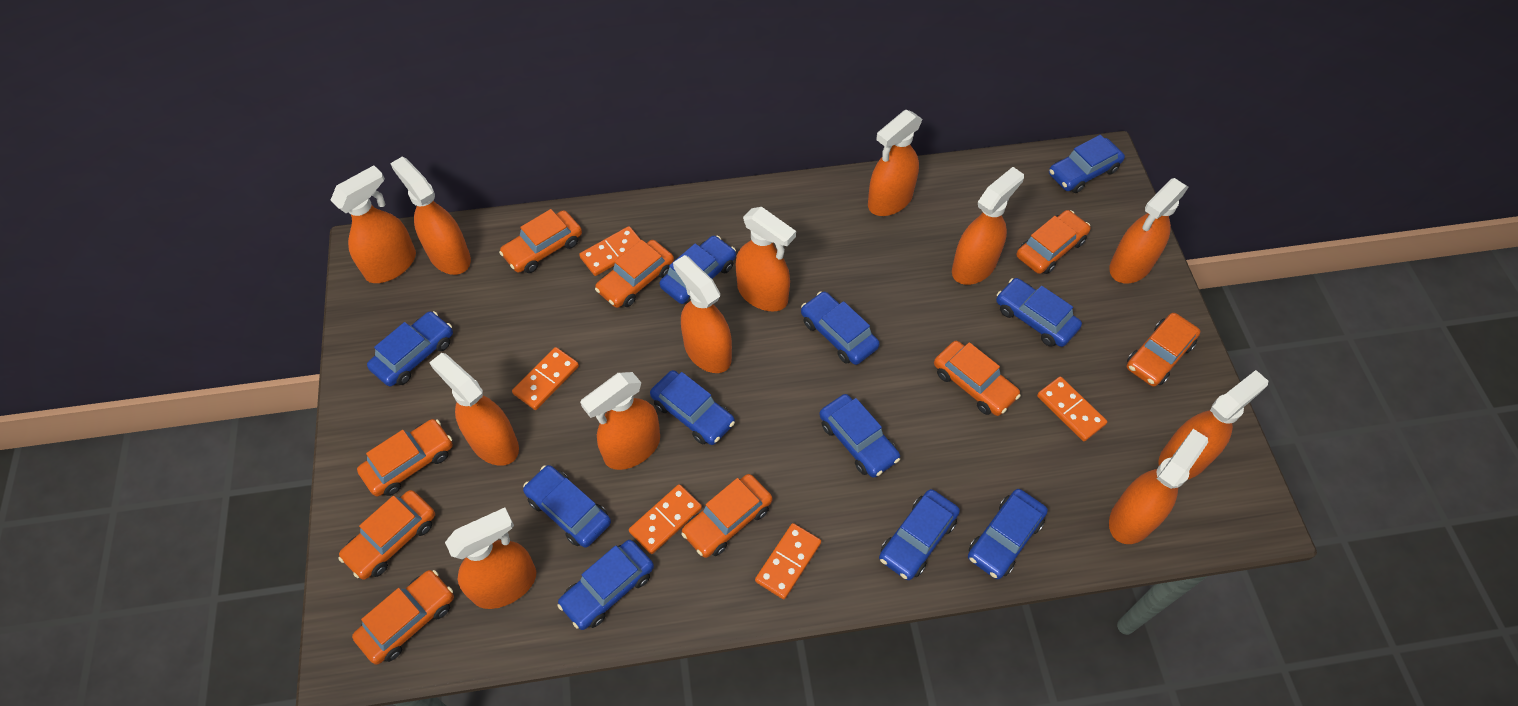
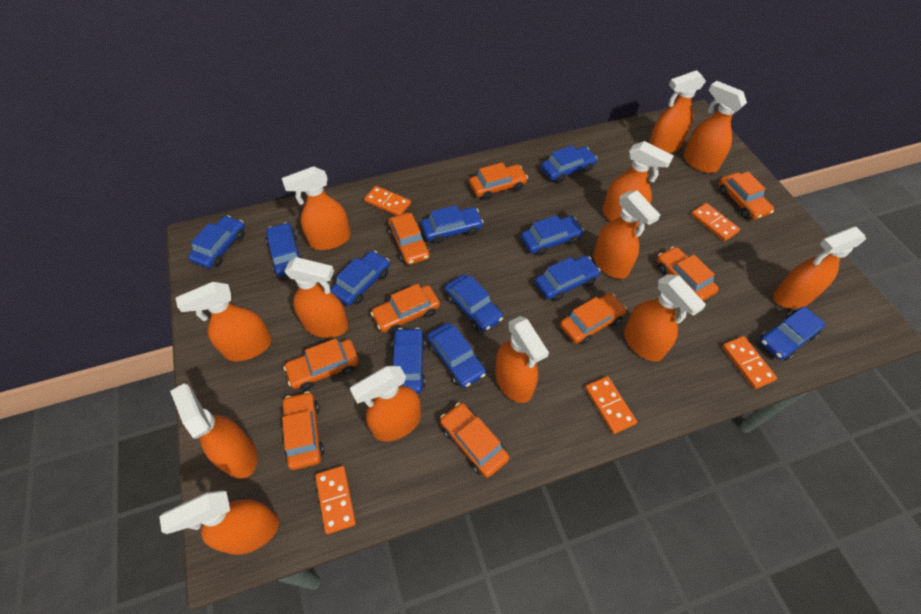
orange spray bottle: 12 -> 13

